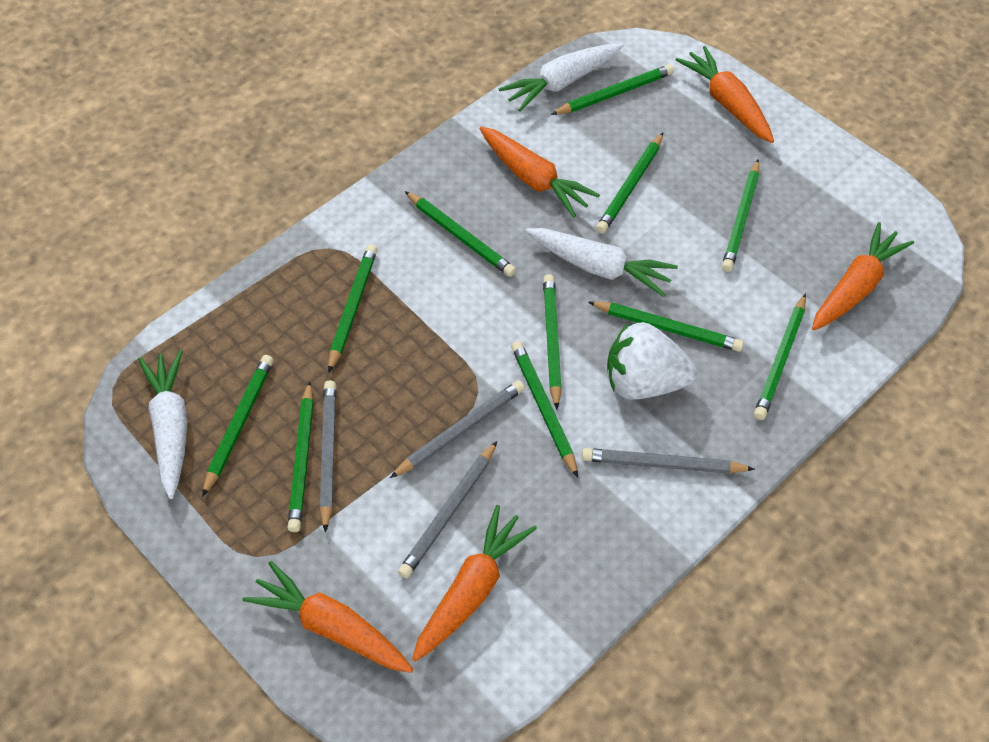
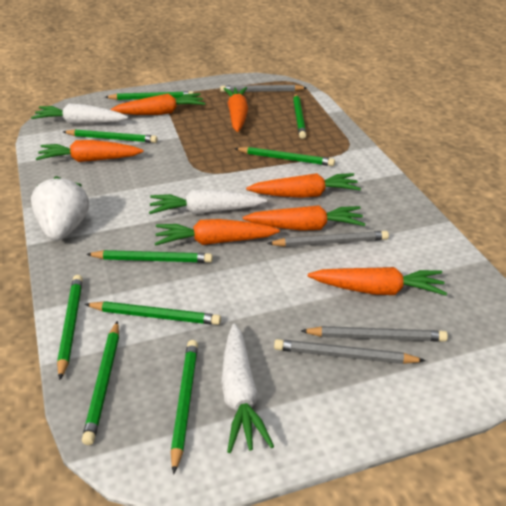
green pencil: 11 -> 9
orange carrot: 5 -> 7

